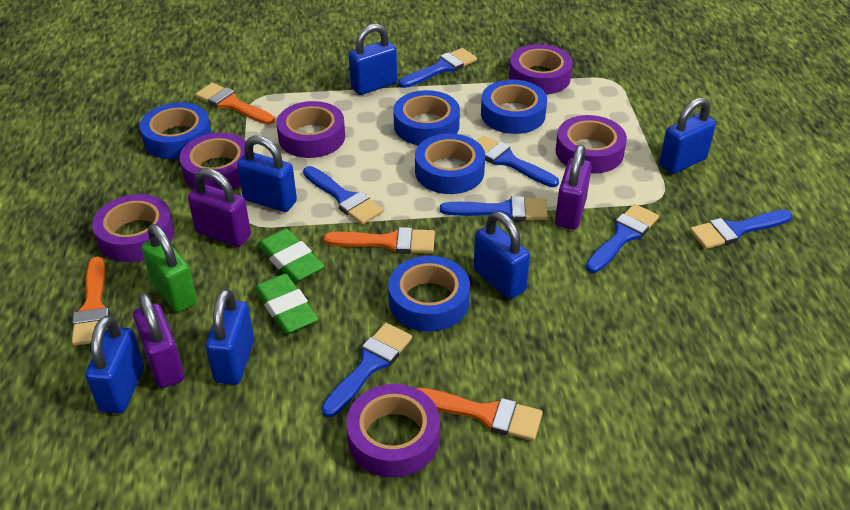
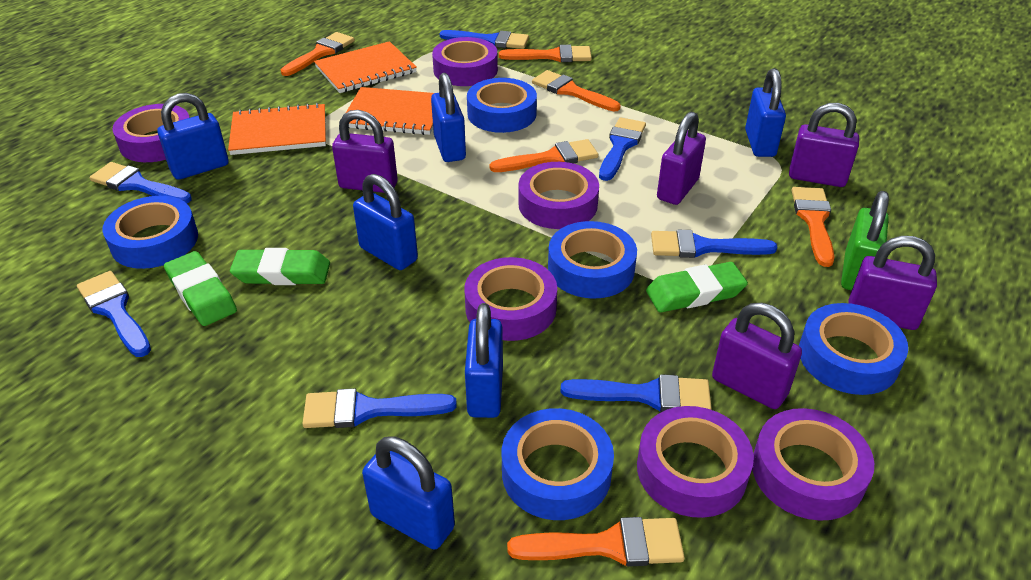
green eraser: 2 -> 3
orange brush: 4 -> 6
orange notebook: 0 -> 3
purple padlock: 3 -> 5

